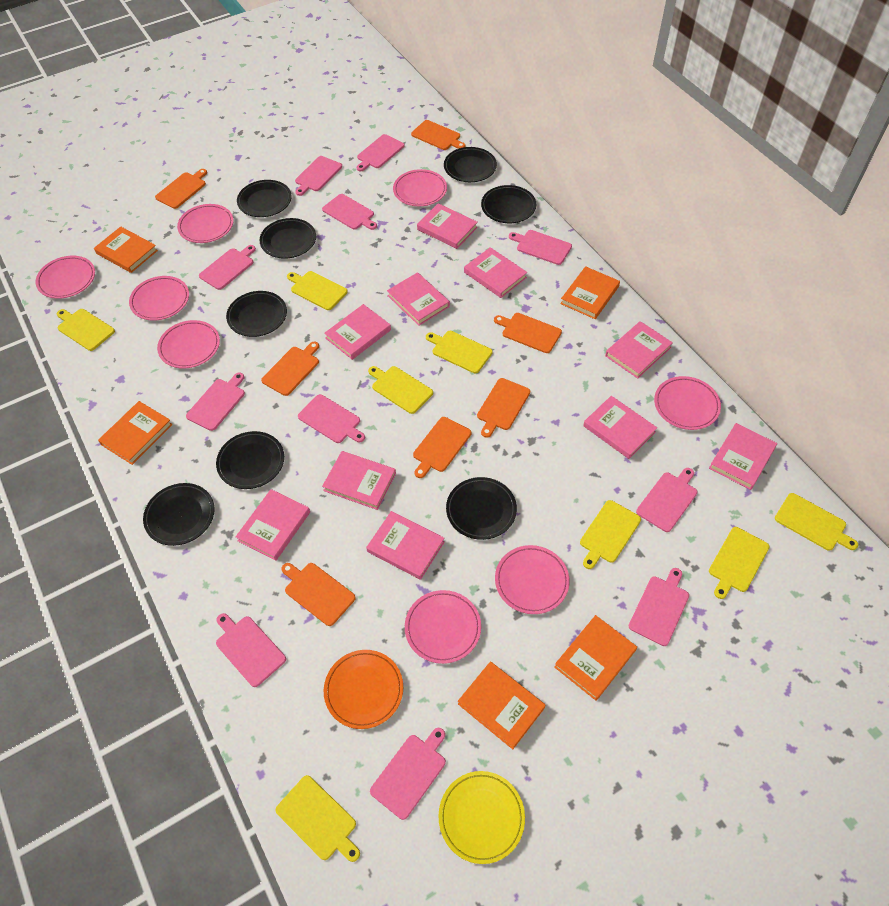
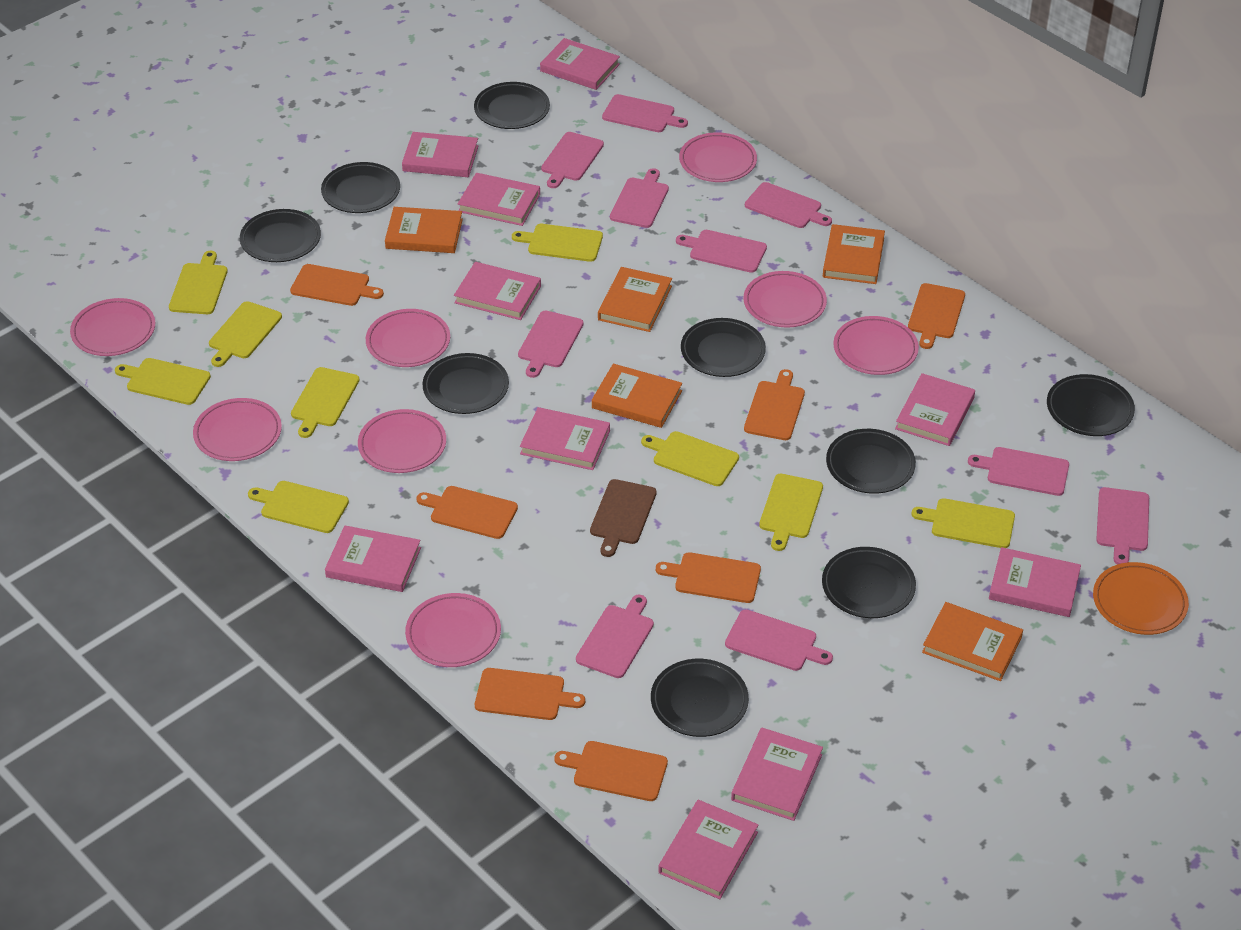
black plate: 8 -> 9
brown cutting board: 0 -> 1
pink cutting board: 11 -> 10
yellow cutting board: 8 -> 9
yellow plate: 1 -> 0

